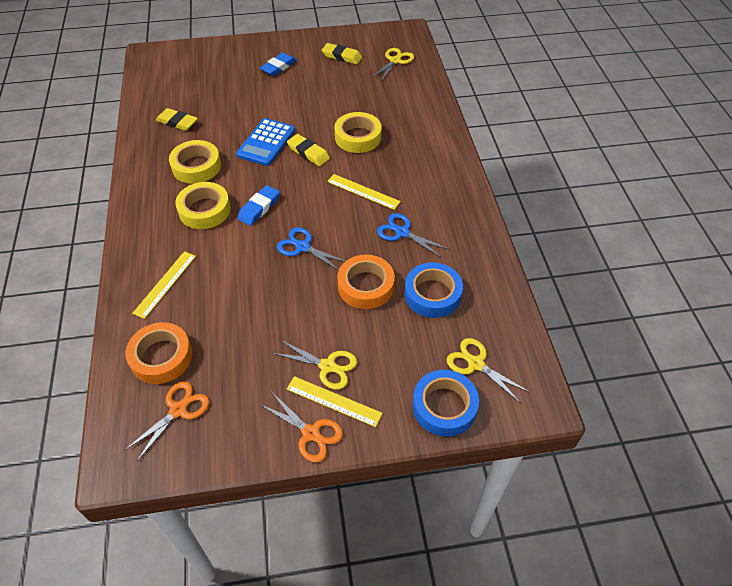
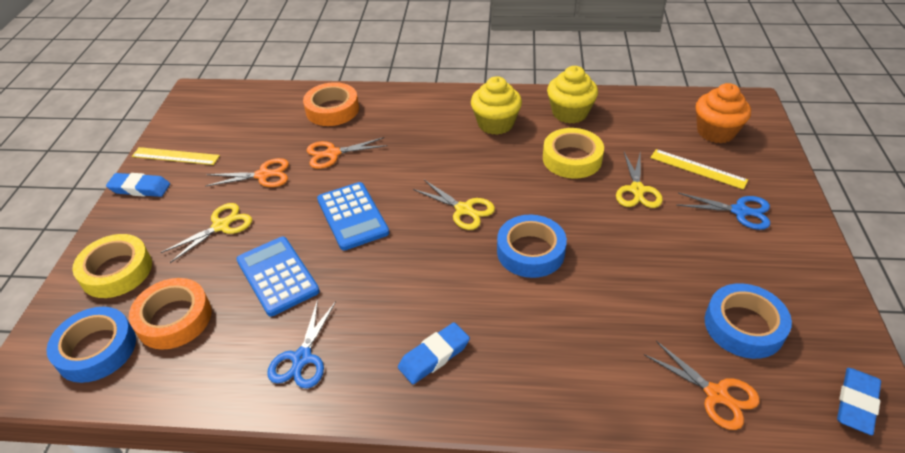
blue calculator: 1 -> 2
blue eraser: 2 -> 3
blue tape: 2 -> 3
orange cupcake: 0 -> 1
orange scissors: 2 -> 3
yellow cupcake: 0 -> 2
yellow eraser: 3 -> 0
yellow ruler: 3 -> 2
yellow tape: 3 -> 2

